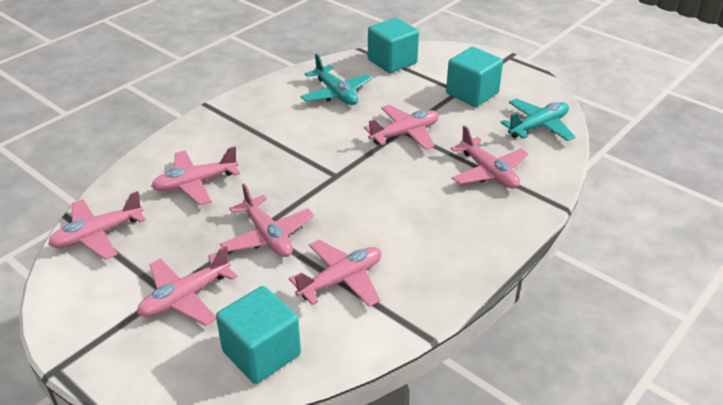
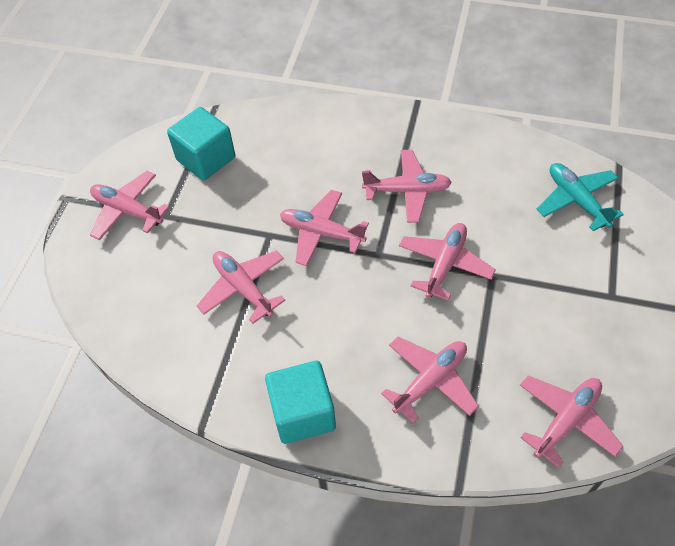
turquoise cube: 3 -> 2
turquoise plane: 2 -> 1

